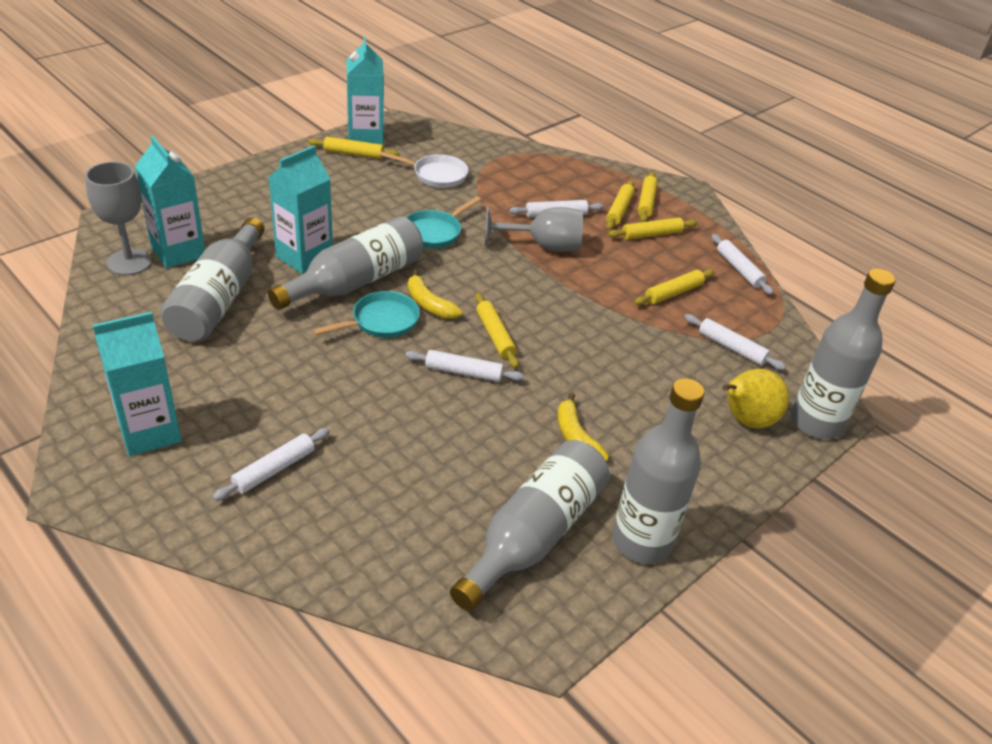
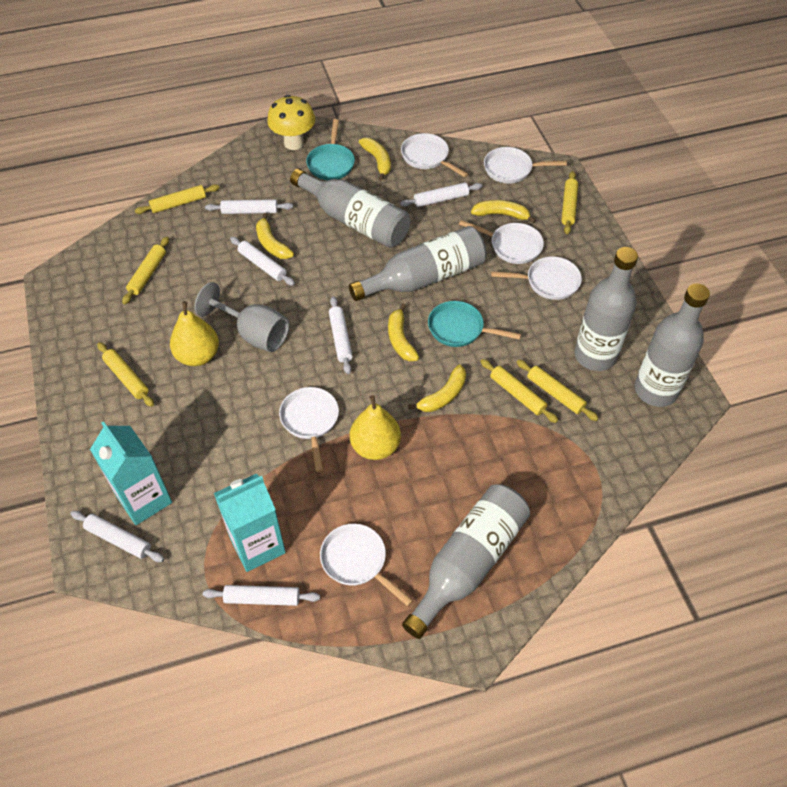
grey goblet: 2 -> 1
turquoise carton: 4 -> 2
white pan: 1 -> 6
white rolling pin: 5 -> 6
yellow banana: 2 -> 5
yellow mushroom: 0 -> 1
yellow pear: 1 -> 2

